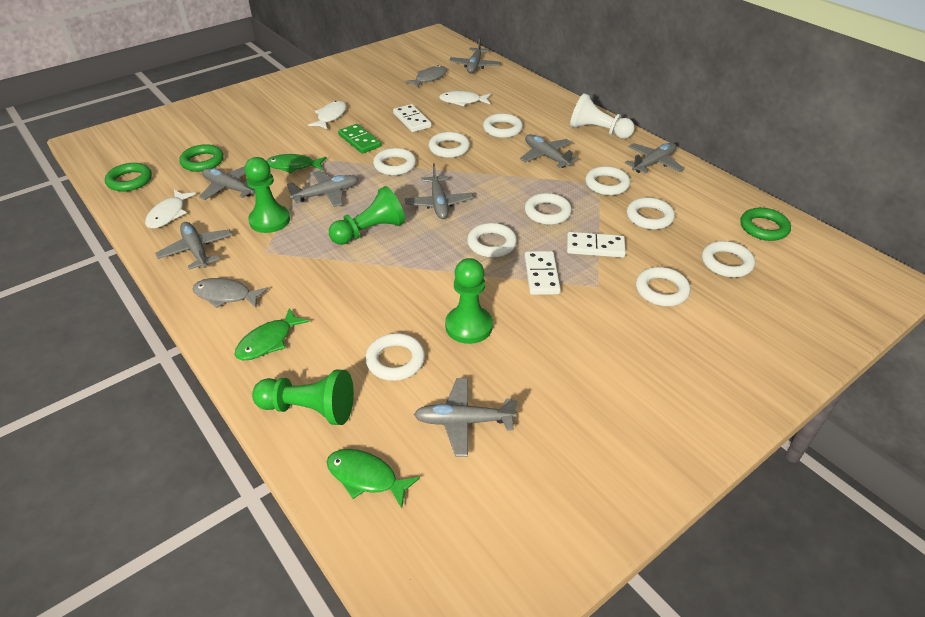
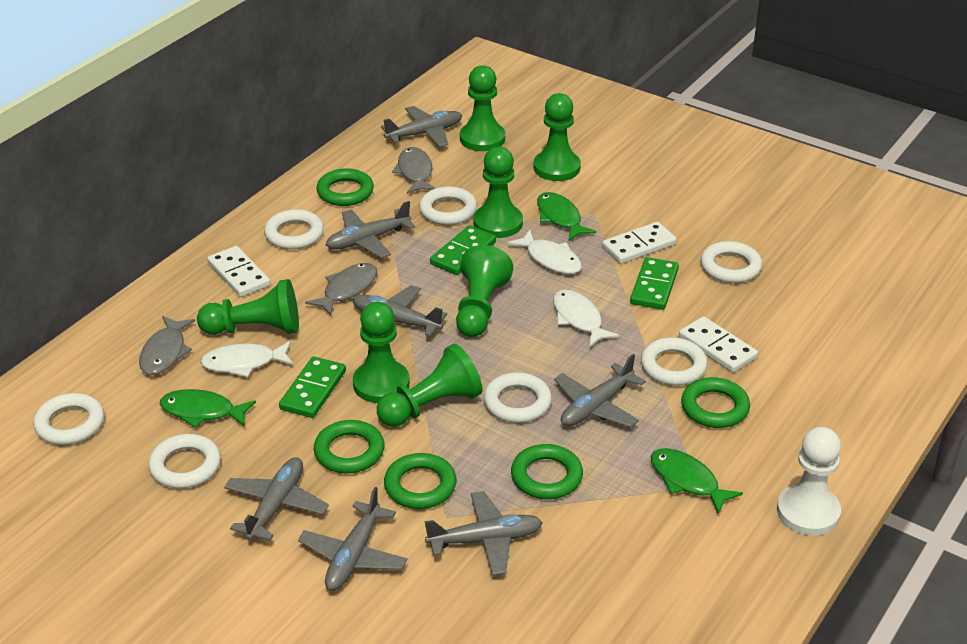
green domino: 1 -> 3
green pawn: 4 -> 7
green ring: 3 -> 5
grey fish: 2 -> 3
grey plane: 8 -> 7
white ring: 10 -> 7

